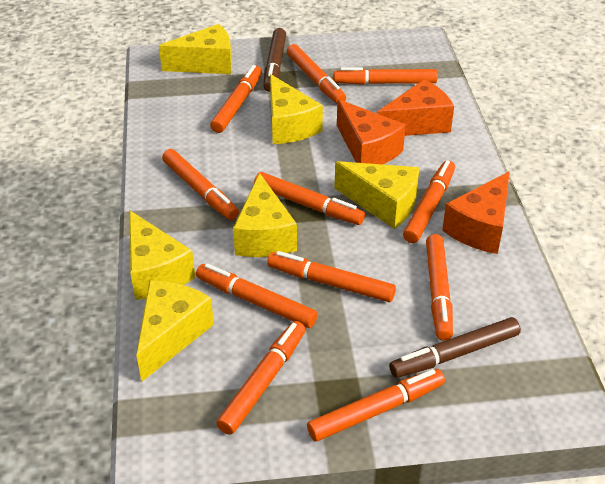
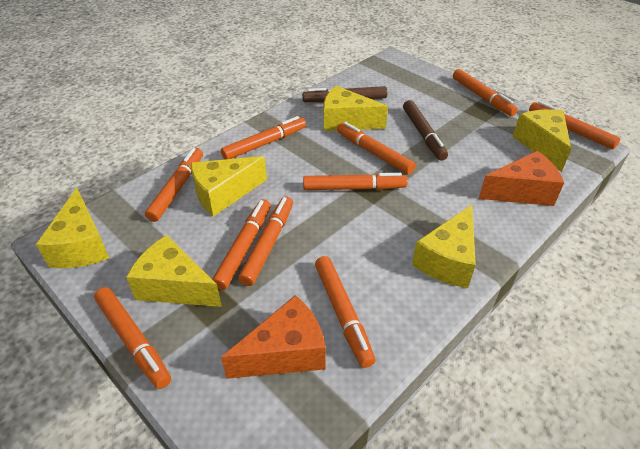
orange cheese: 3 -> 2
orange marker: 11 -> 10

